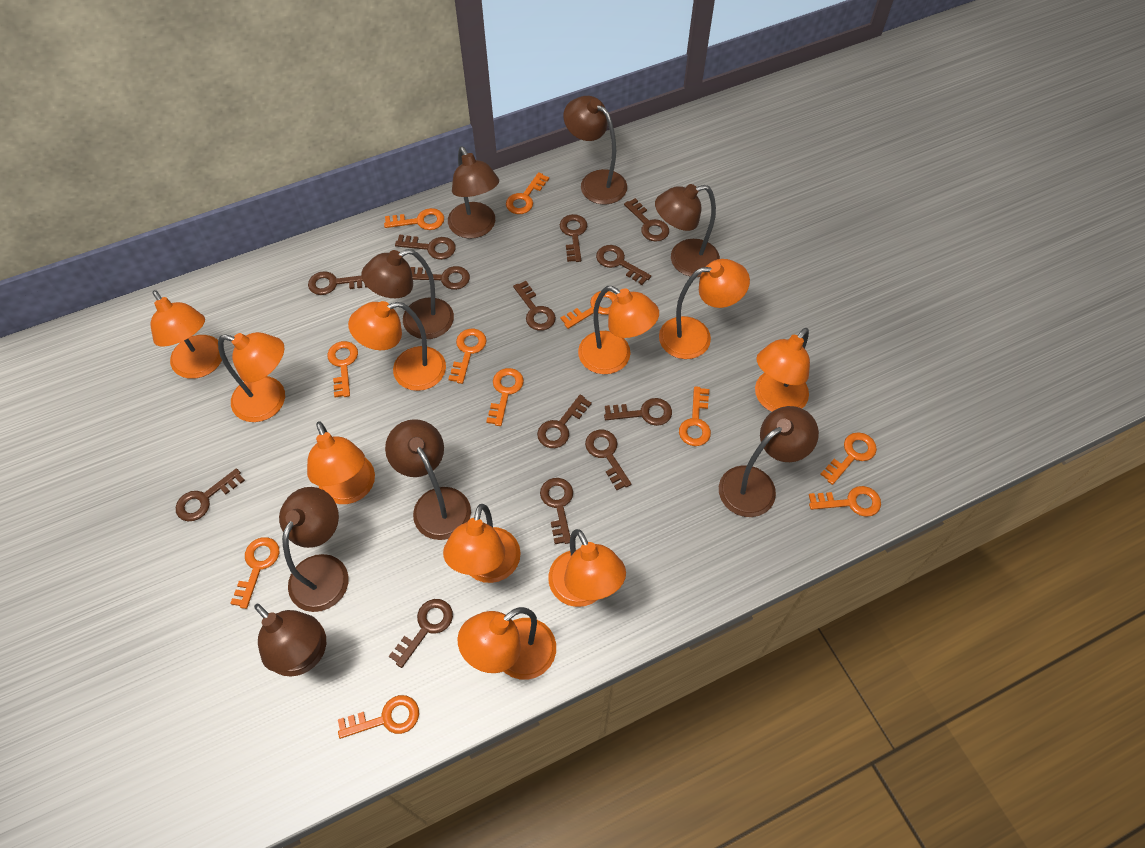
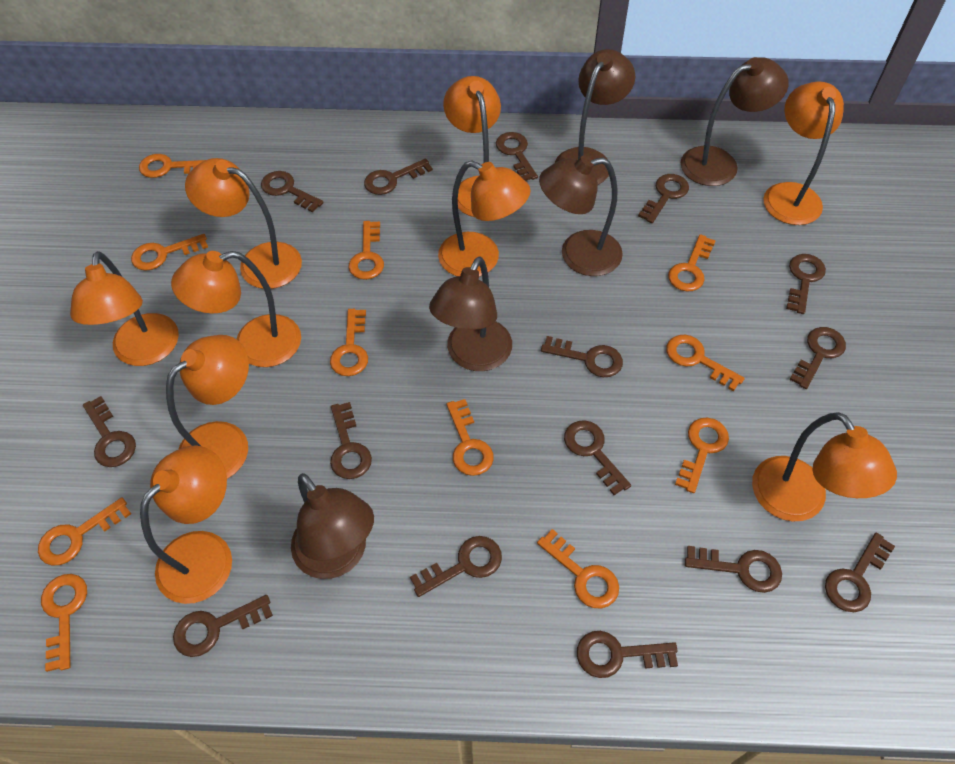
brown key: 13 -> 15
brown lamp: 8 -> 5
orange lamp: 10 -> 9

